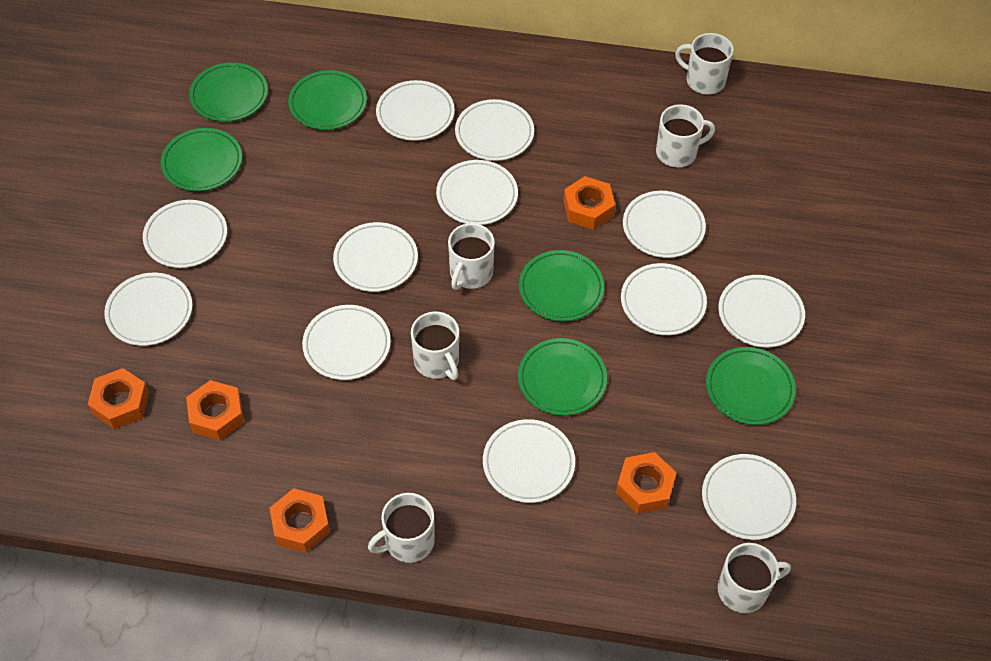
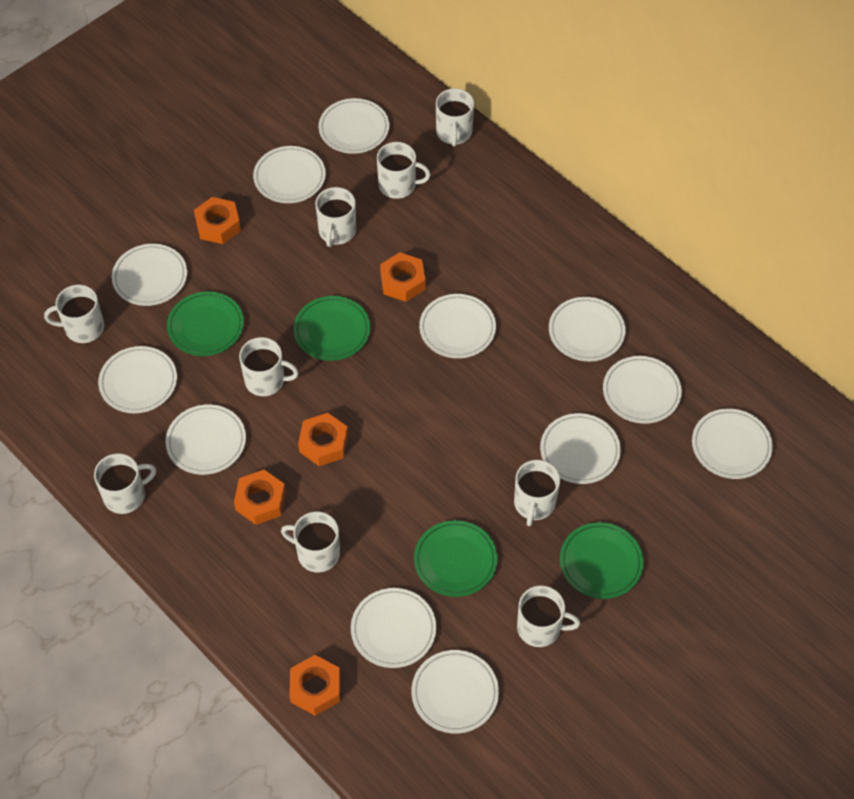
green plate: 6 -> 4
white mug: 6 -> 9

